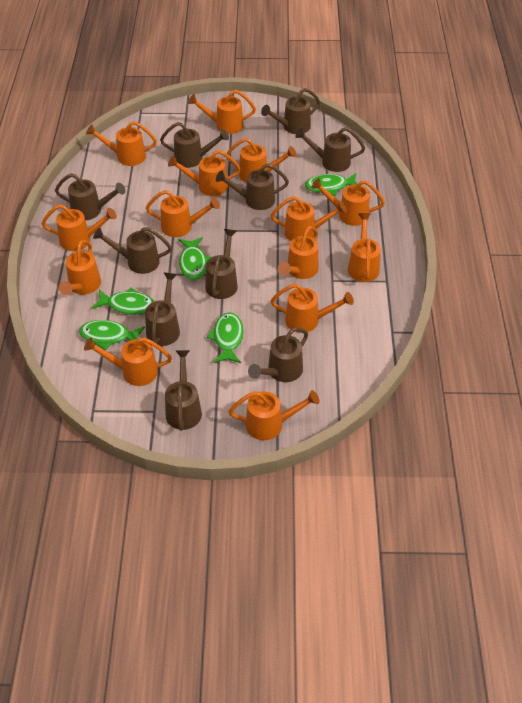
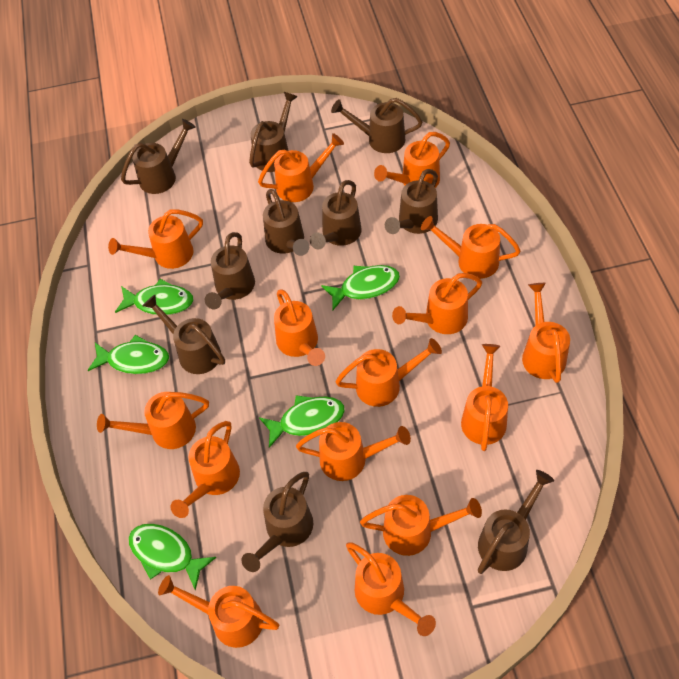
orange watering can: 14 -> 15

